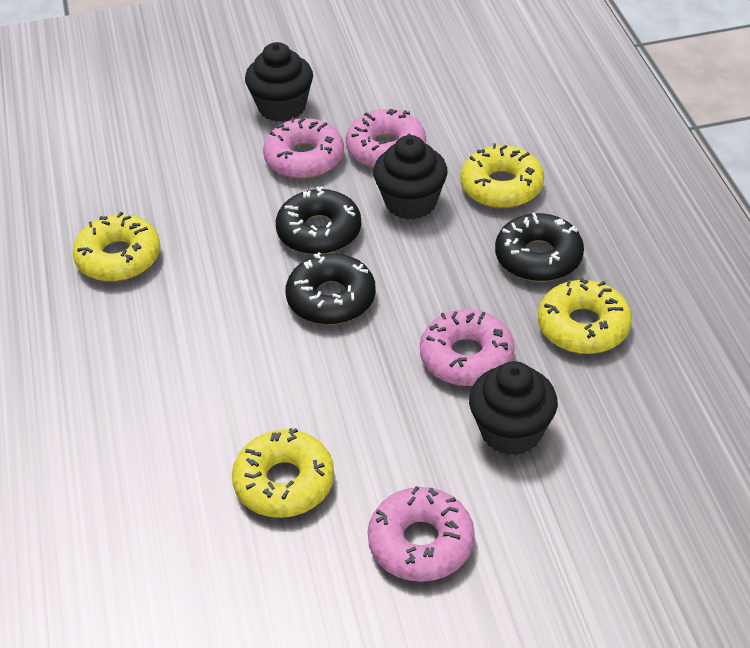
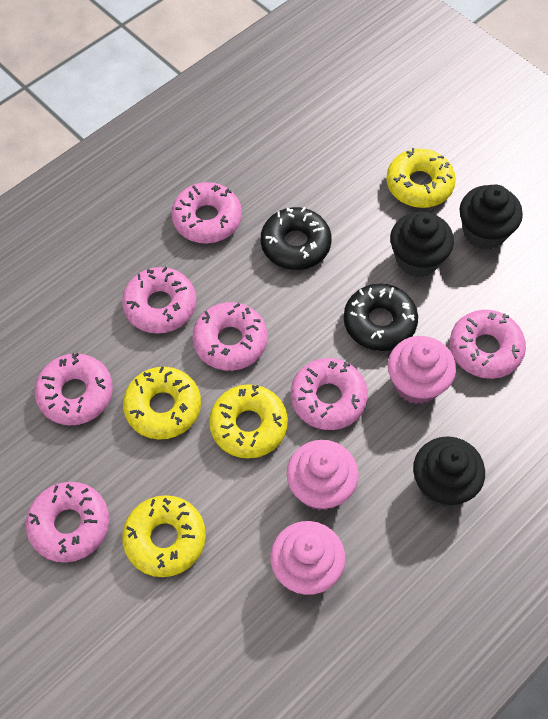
black donut: 3 -> 2
pink cupcake: 0 -> 3
pink donut: 4 -> 7

